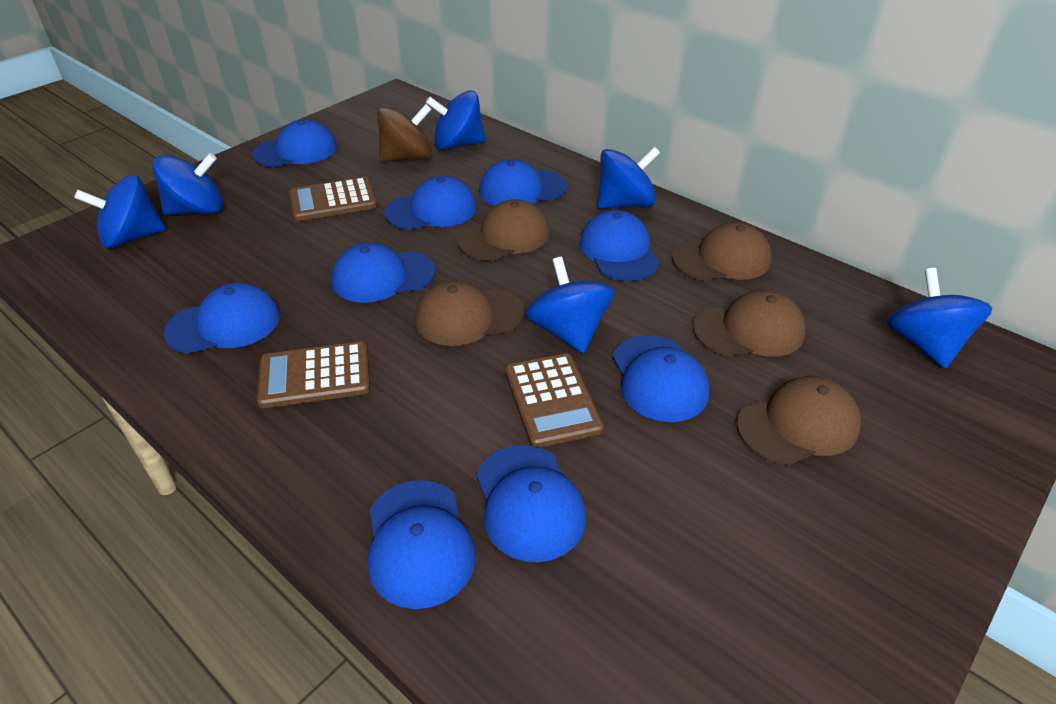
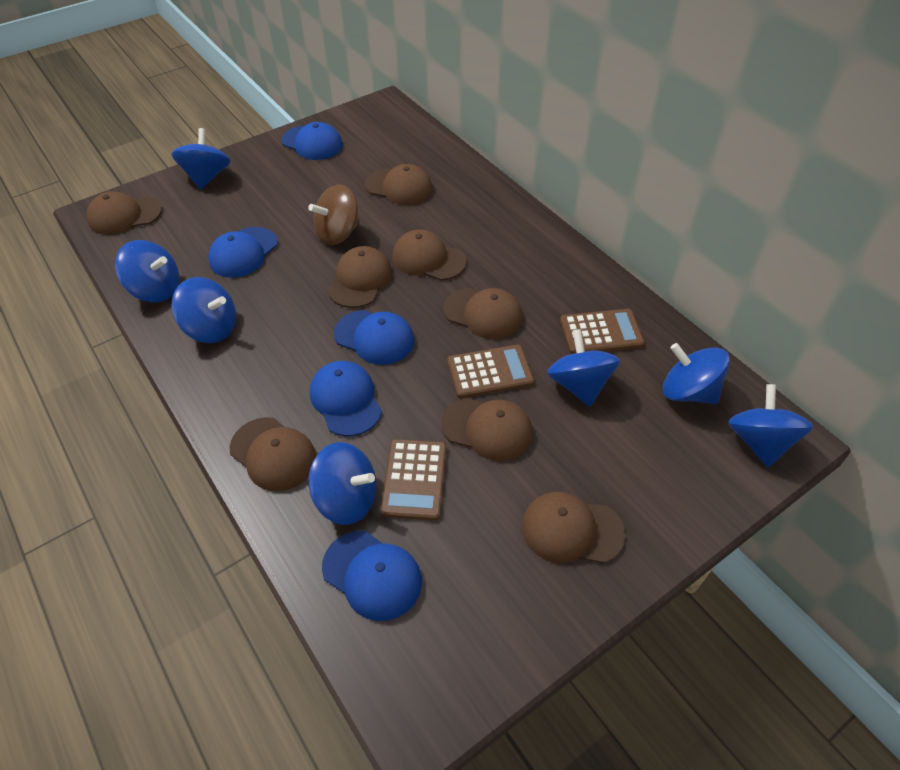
blue cap: 9 -> 5
blue spinning top: 6 -> 7
brown cap: 5 -> 8

